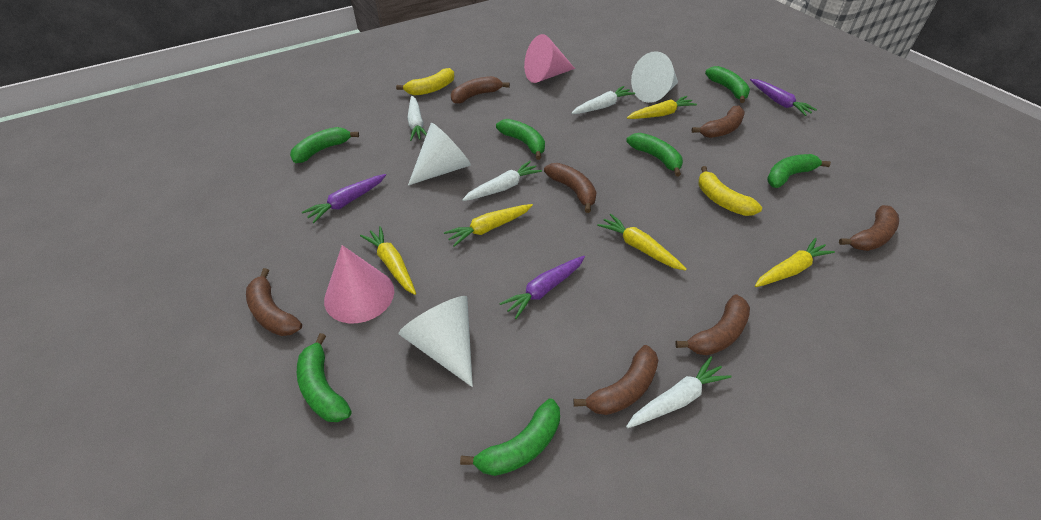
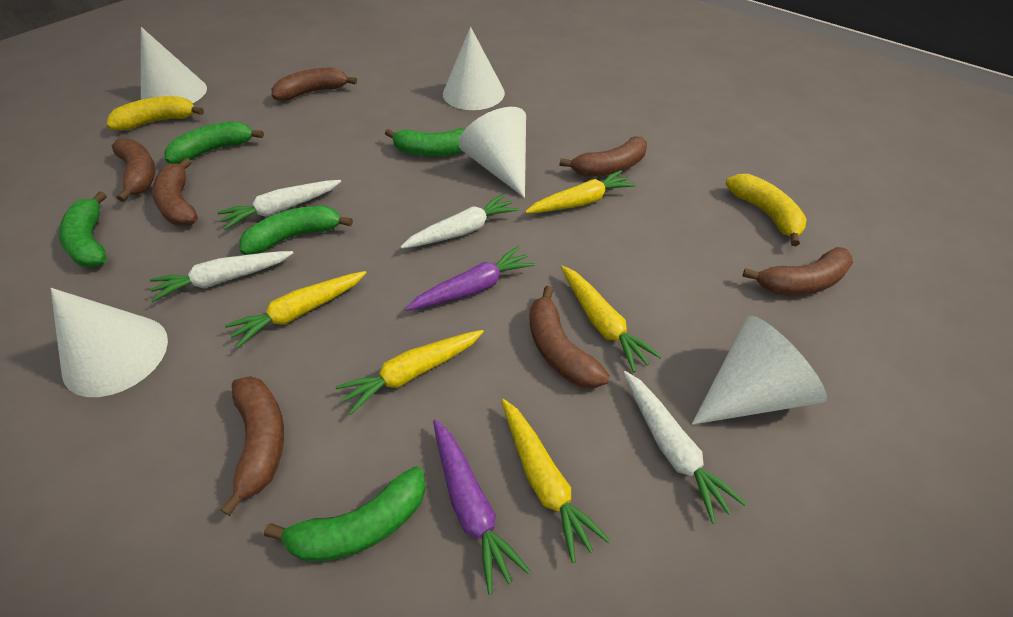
green banana: 7 -> 5
pink cone: 2 -> 0
purple carrot: 3 -> 2
white cone: 3 -> 5

